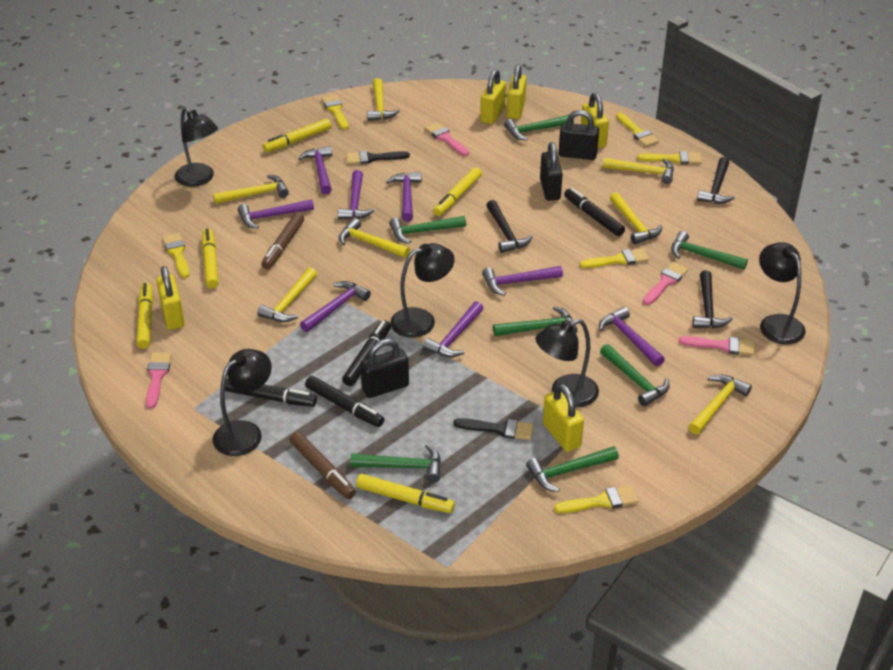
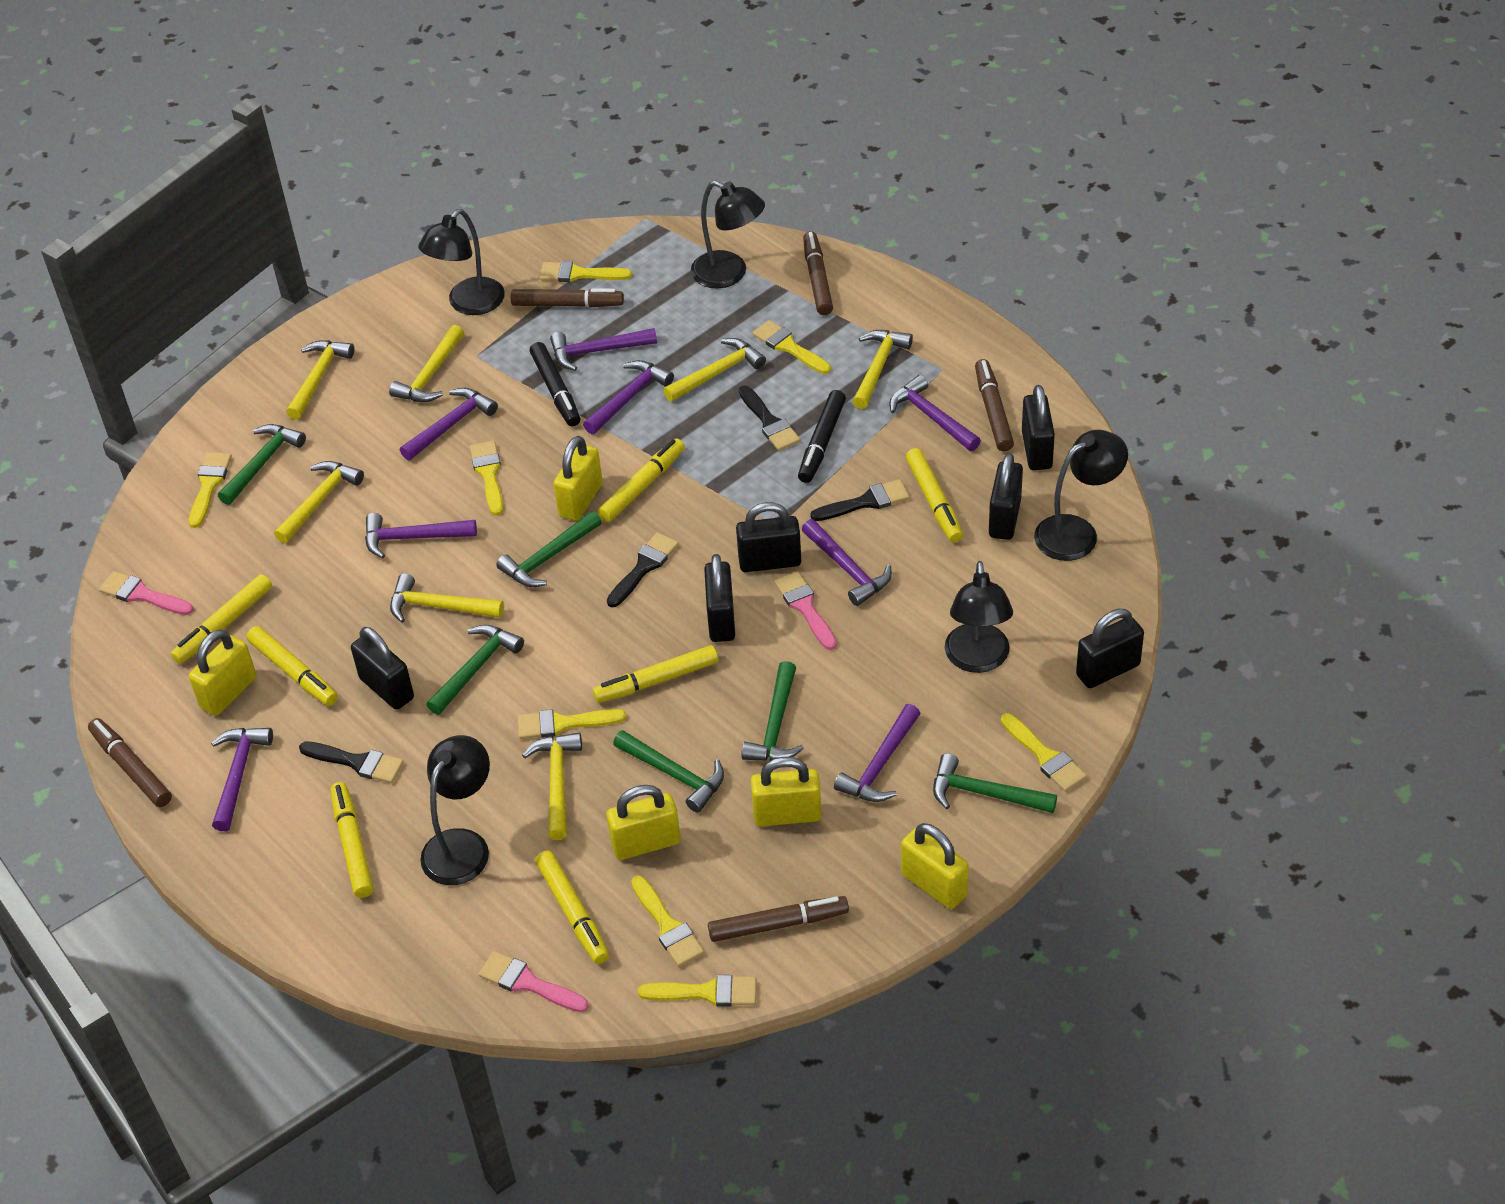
black brush: 2 -> 4
black hammer: 3 -> 0
black marker: 4 -> 2
black padlock: 3 -> 6
brown marker: 2 -> 5
green hammer: 7 -> 6
pink brush: 4 -> 3
yellow brush: 6 -> 8
yellow marker: 5 -> 7

